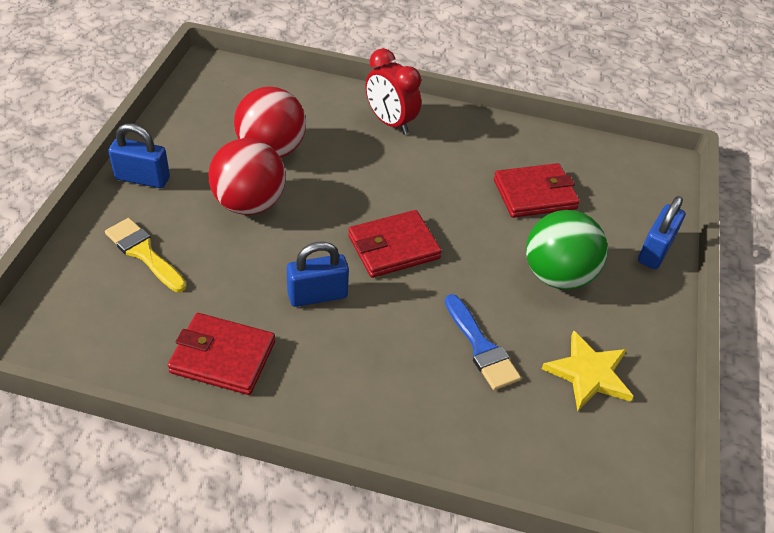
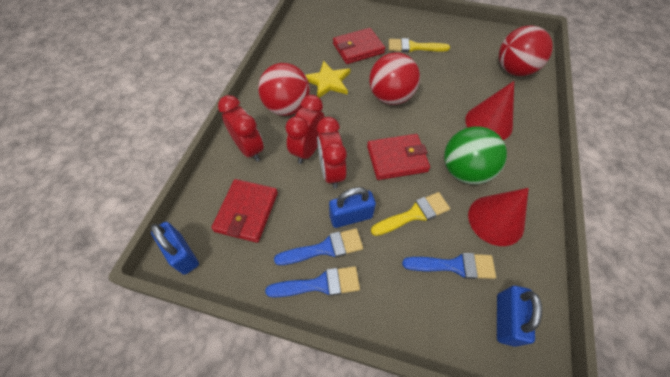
blue brush: 1 -> 3
red ball: 2 -> 3
red clock: 1 -> 3
red cone: 0 -> 2
yellow brush: 1 -> 2

